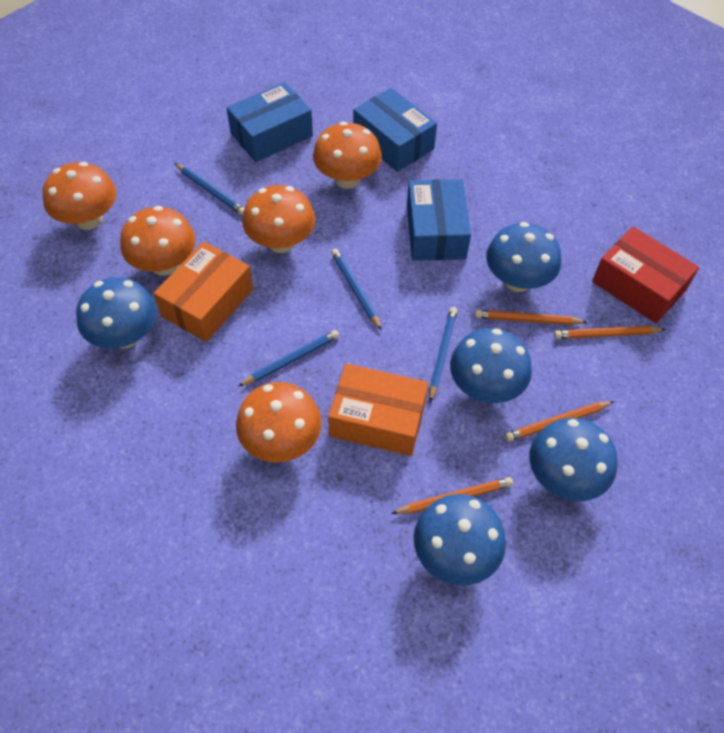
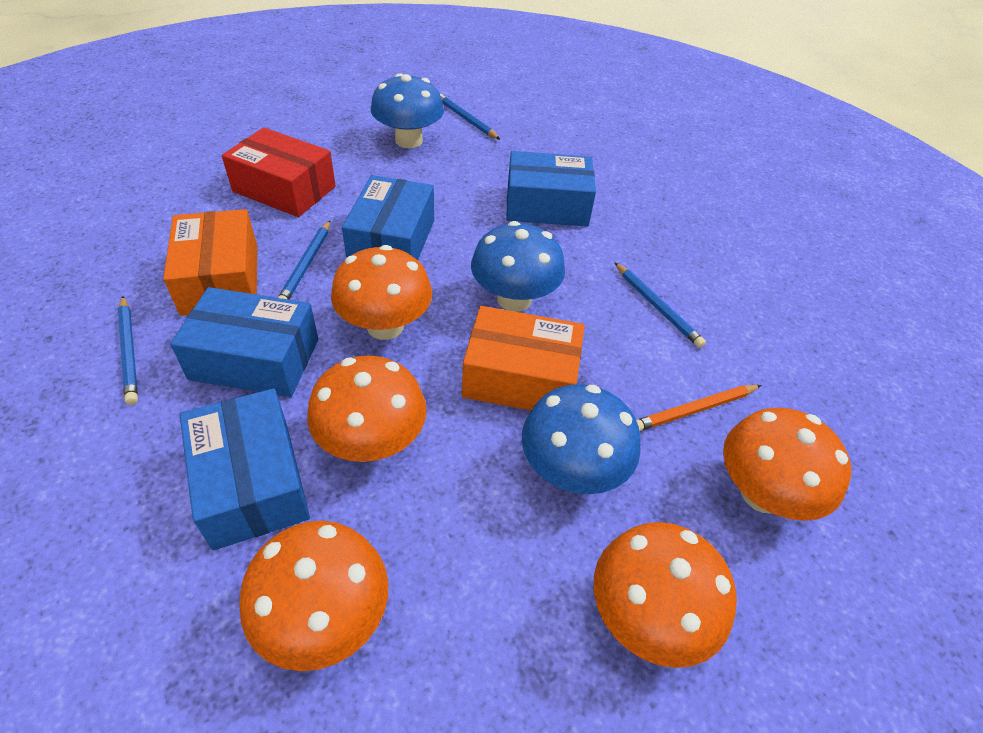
blue box: 3 -> 4
blue mushroom: 5 -> 3
orange pencil: 4 -> 1

